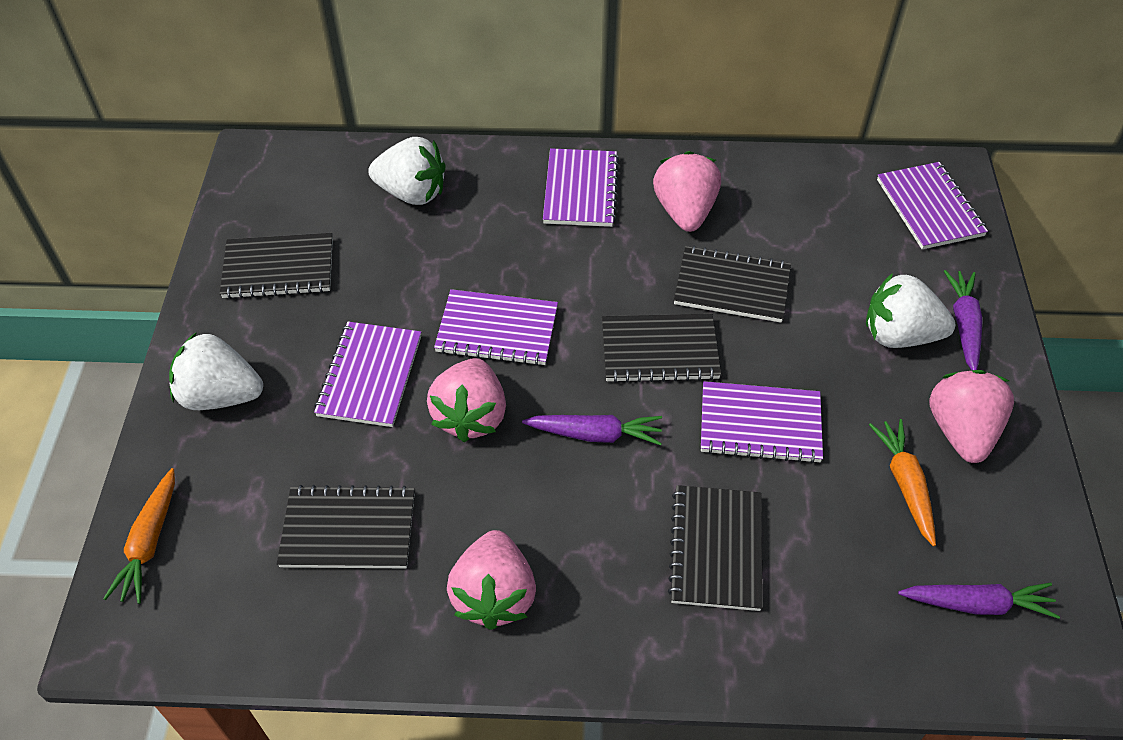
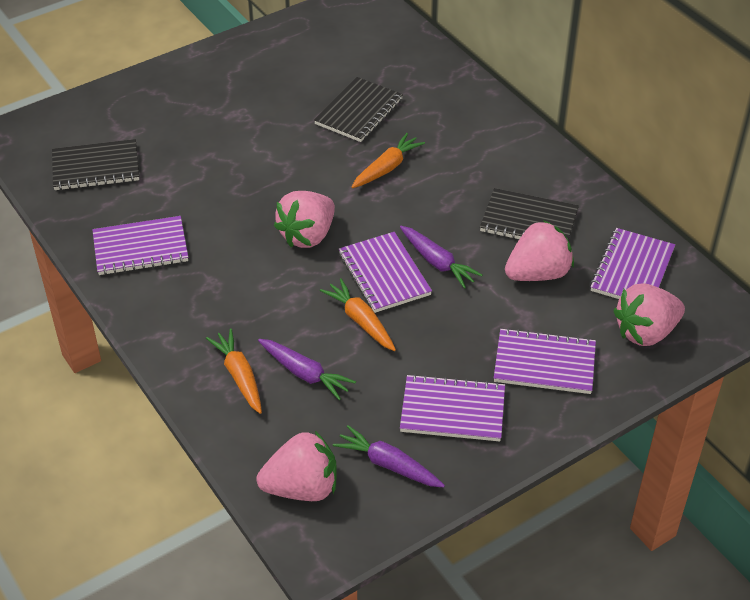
black notebook: 5 -> 3
orange carrot: 2 -> 3
white strawberry: 3 -> 0

